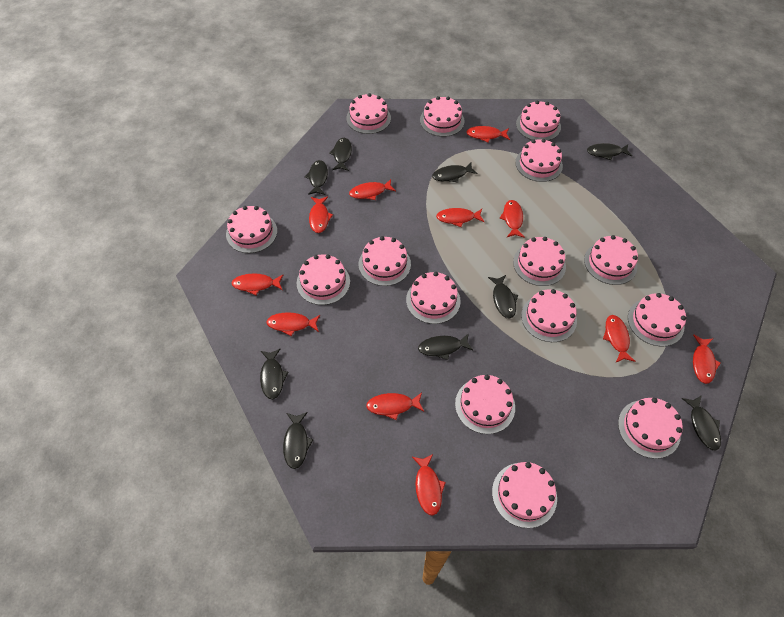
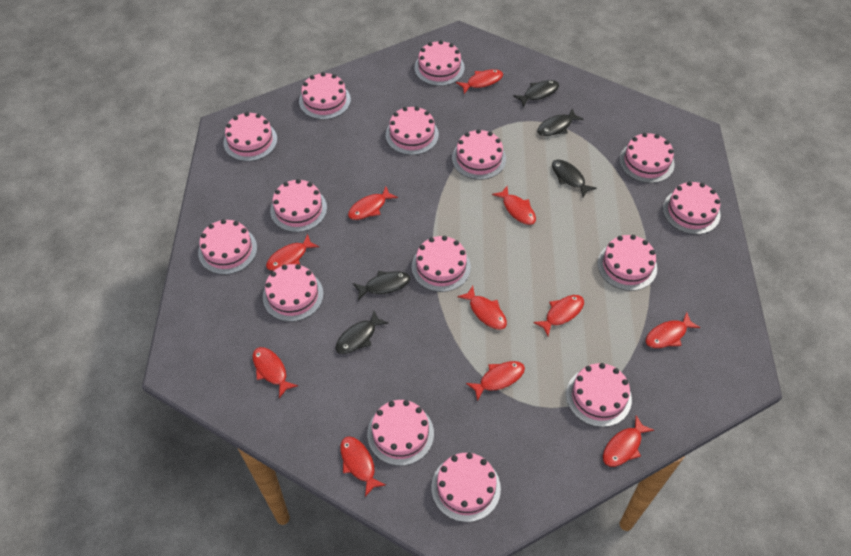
black fish: 9 -> 5

